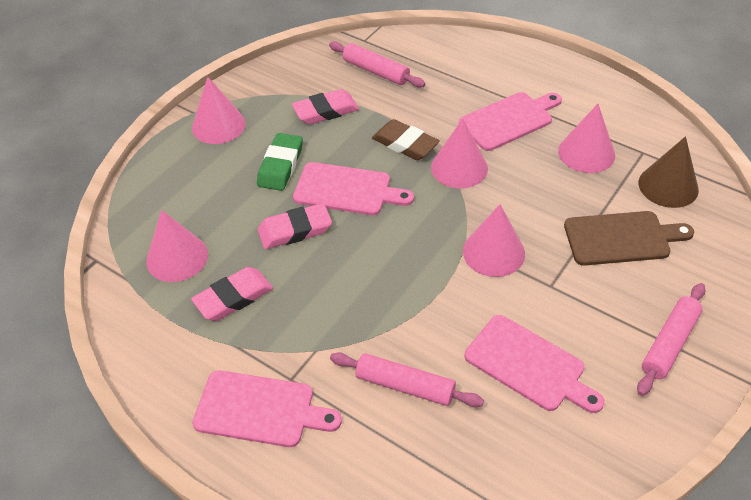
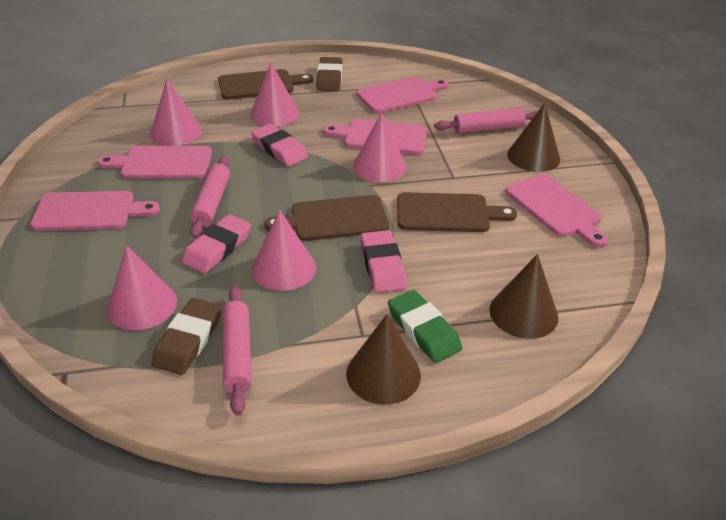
brown cone: 1 -> 3
brown cutting board: 1 -> 3
brown eraser: 1 -> 2
pink cutting board: 4 -> 5

